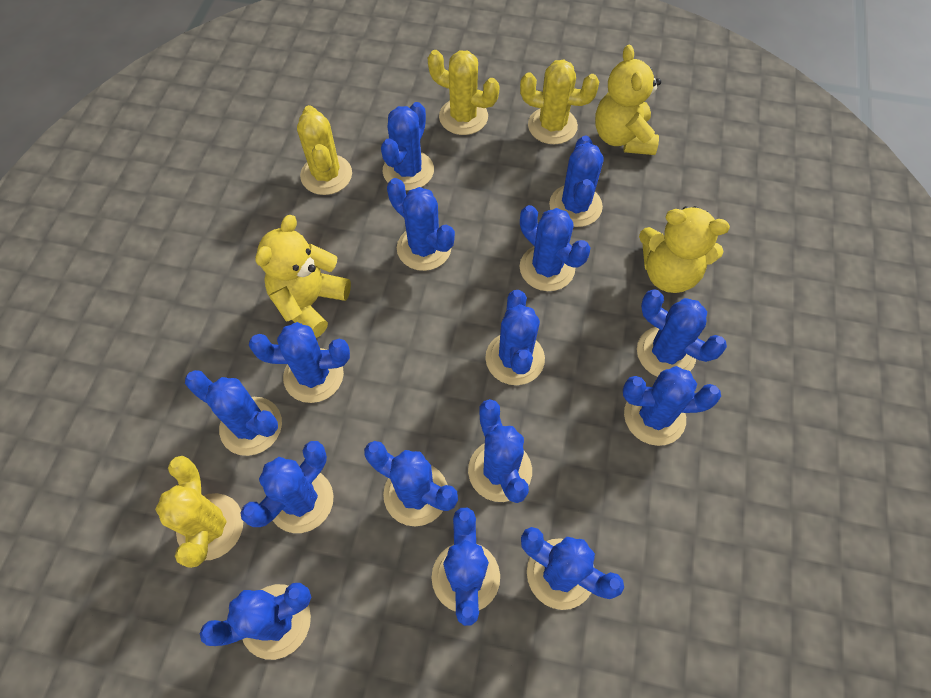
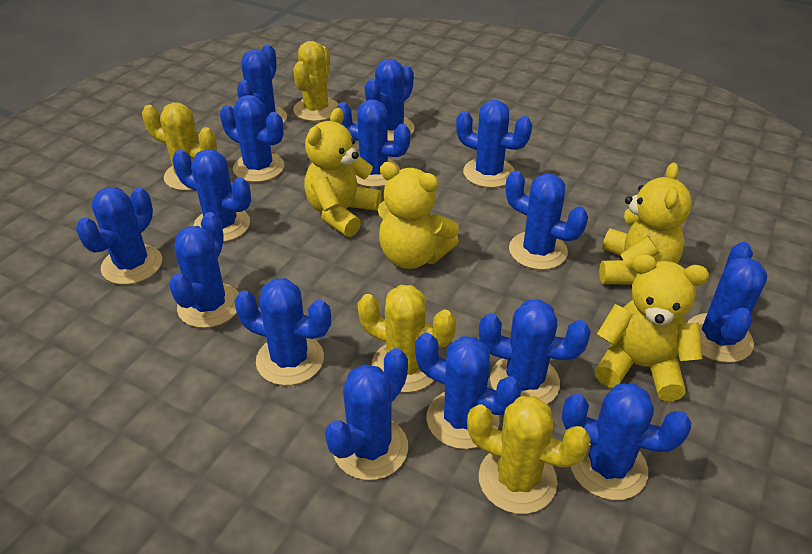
yellow teddy bear: 3 -> 4

